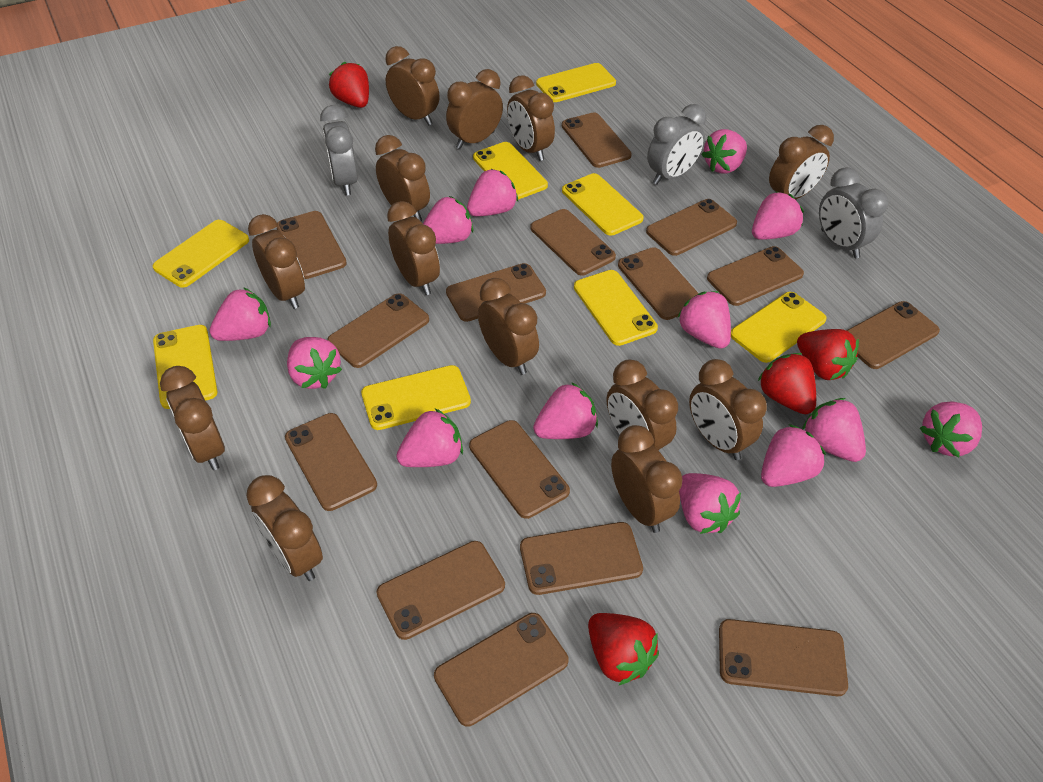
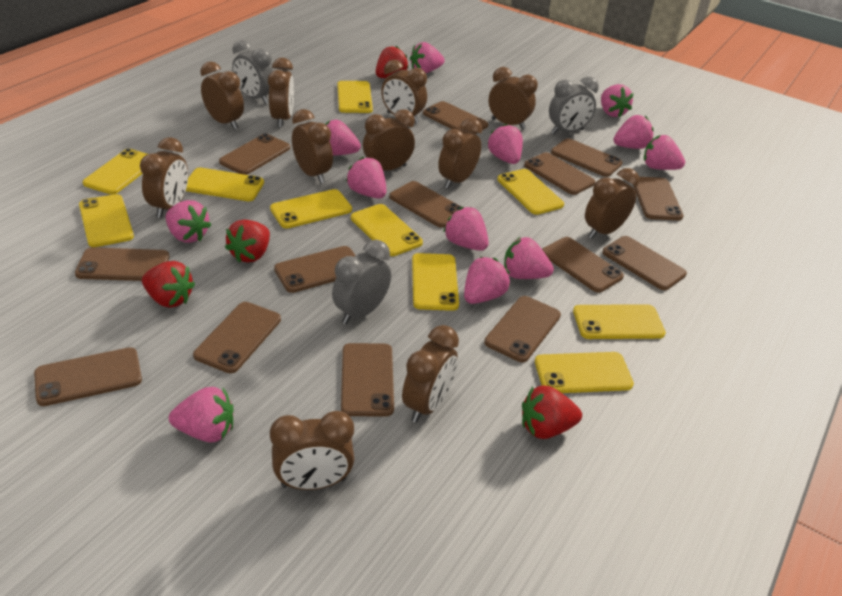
brown clock: 13 -> 11
brown phone: 15 -> 14
pink strawberry: 13 -> 12
yellow phone: 8 -> 10

